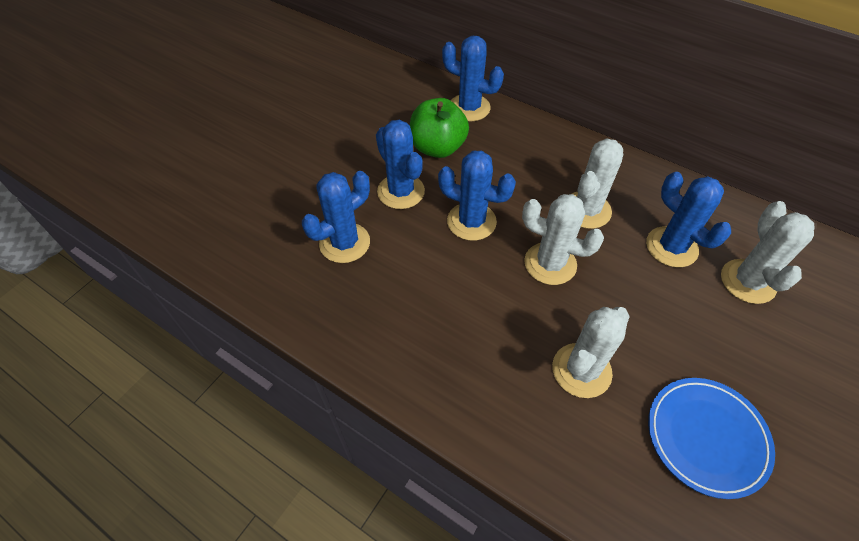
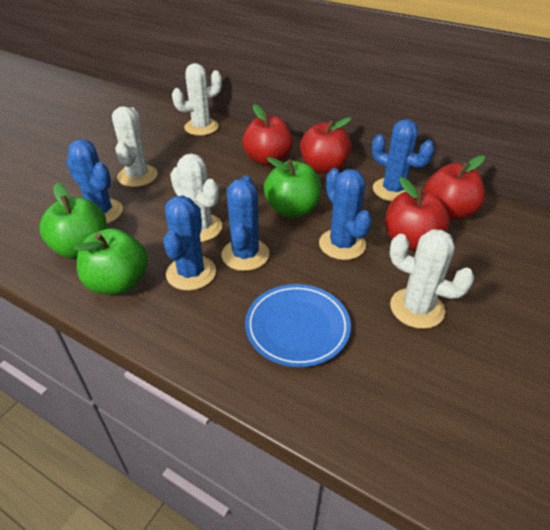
green apple: 1 -> 3
red apple: 0 -> 4

